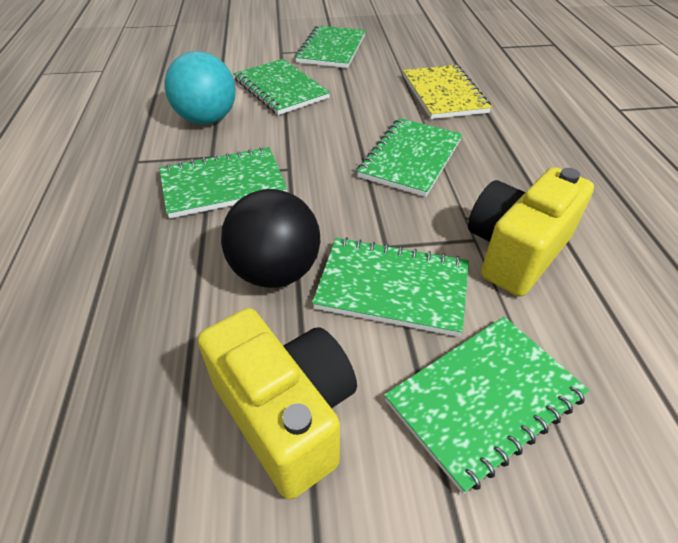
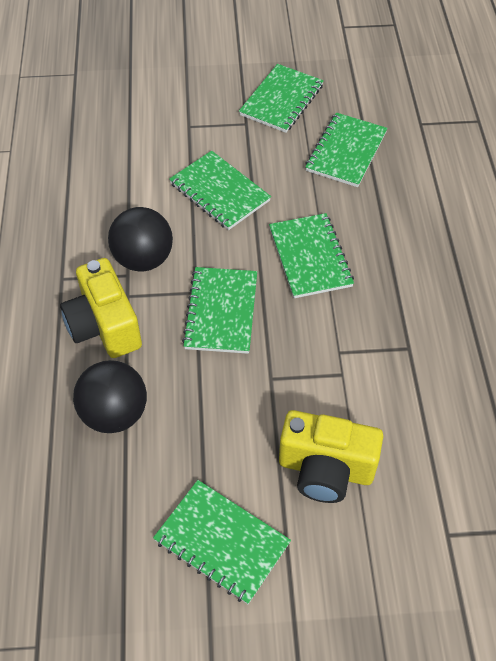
black ball: 1 -> 2
turquoise ball: 1 -> 0
yellow notebook: 1 -> 0

